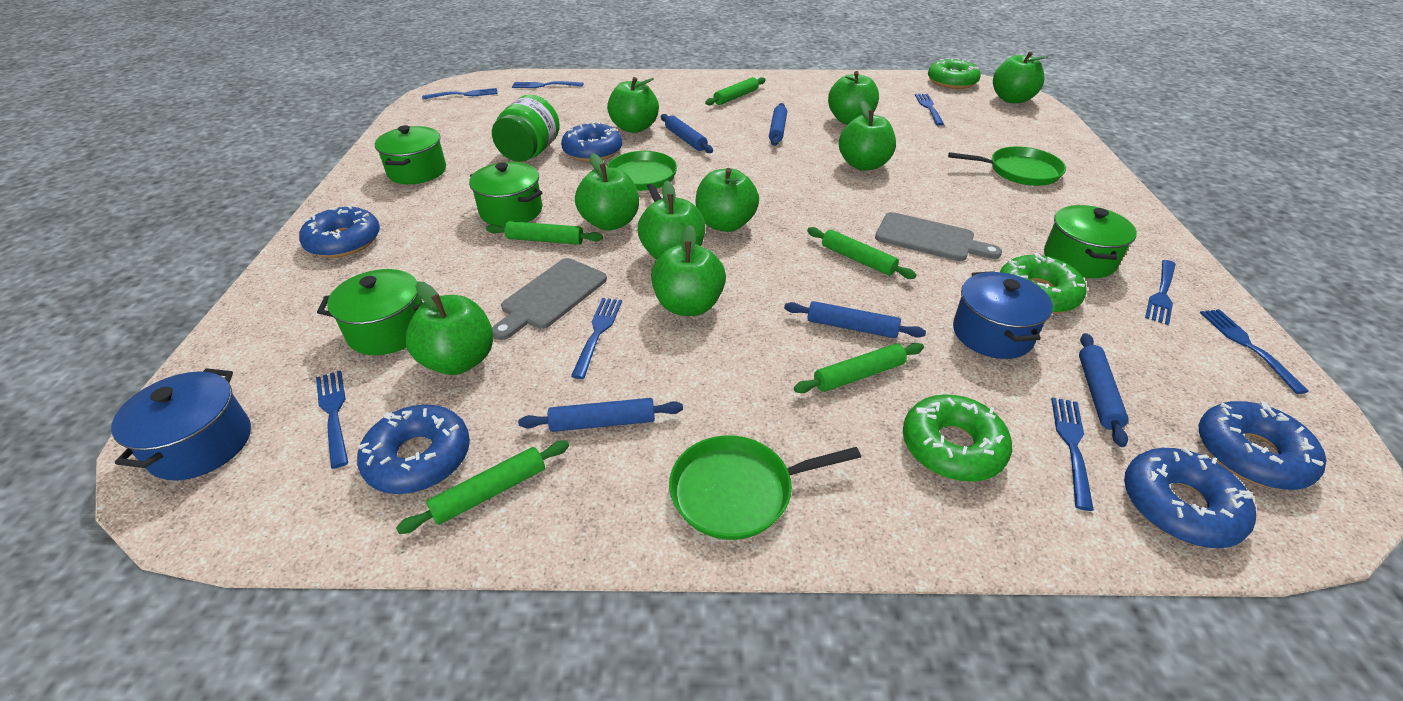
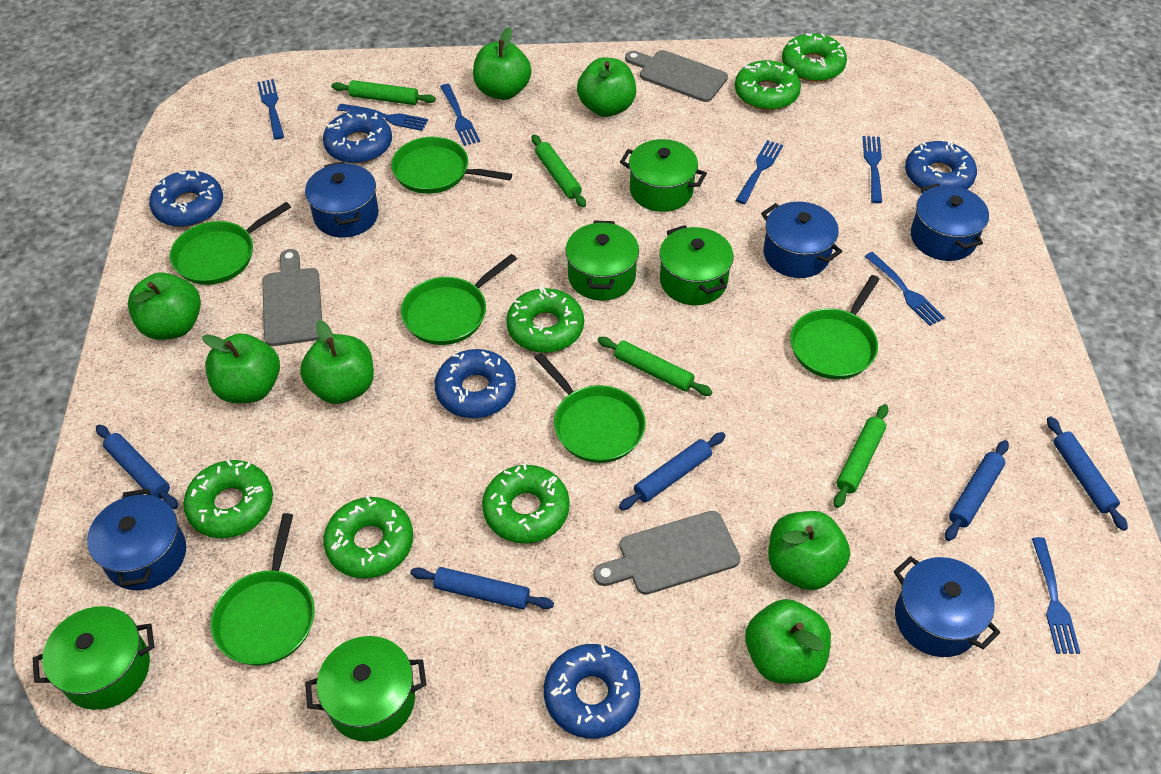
blue fork: 8 -> 7
blue pot: 2 -> 5
green apple: 9 -> 7
green donut: 3 -> 6
green jar: 1 -> 0
green pan: 3 -> 6
green pot: 4 -> 5
green rolling pin: 5 -> 4
grey cutting board: 2 -> 3

